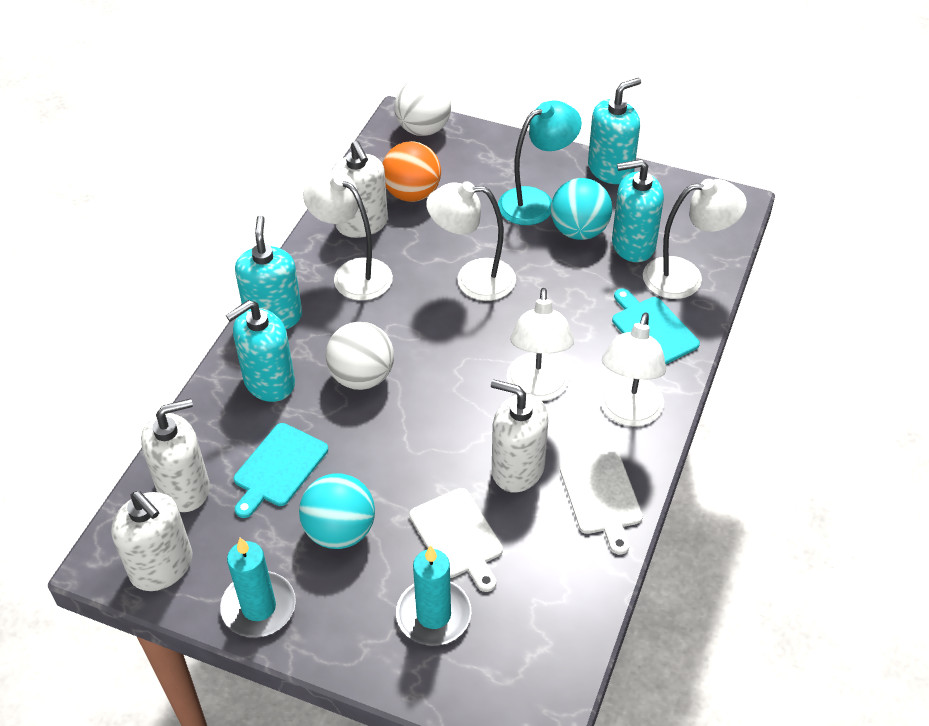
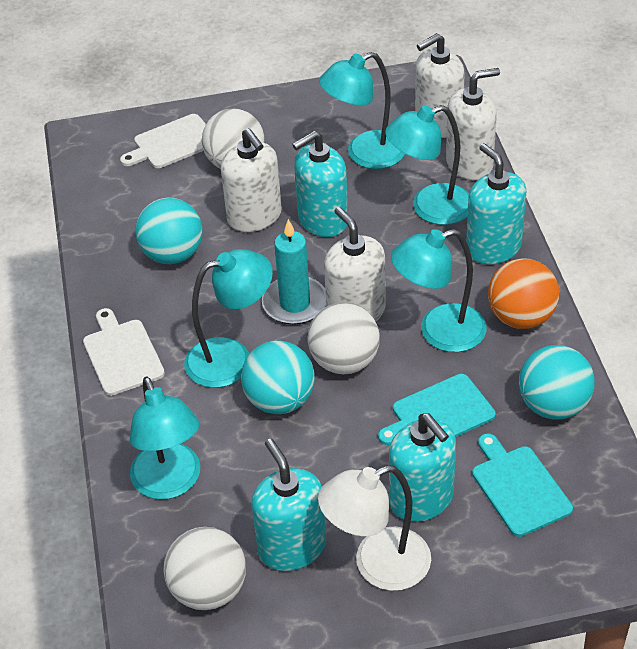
turquoise ball: 2 -> 3
turquoise candle: 2 -> 1
turquoise lamp: 1 -> 5
white ball: 2 -> 3
white lamp: 5 -> 1

